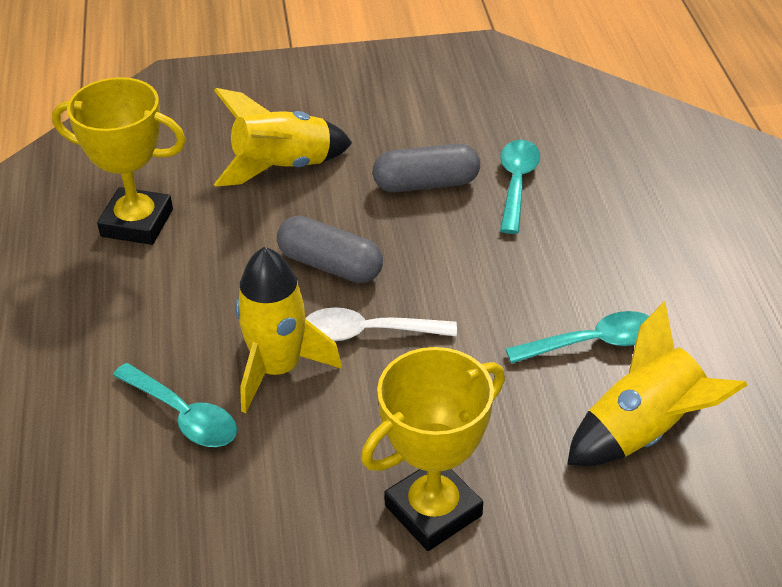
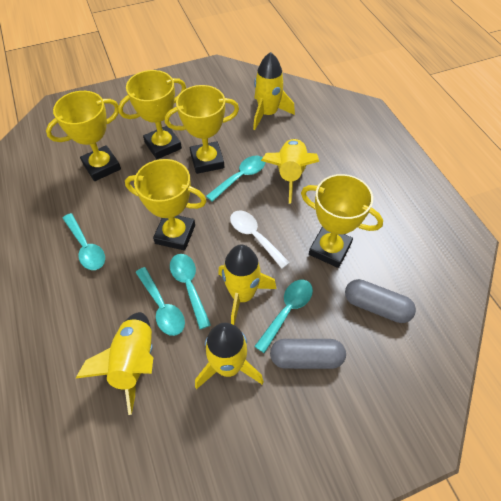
turquoise spoon: 3 -> 5
yellow rocket: 3 -> 5
yellow trophy: 2 -> 5

